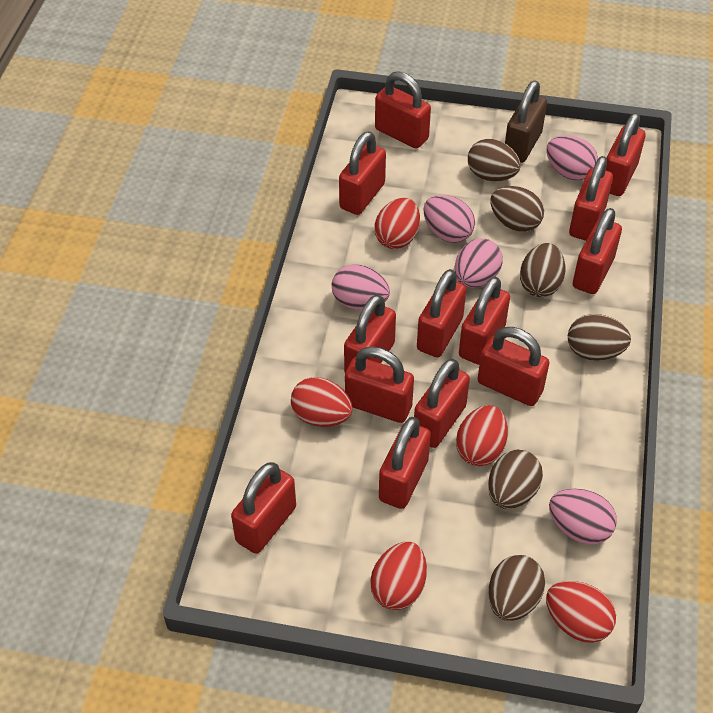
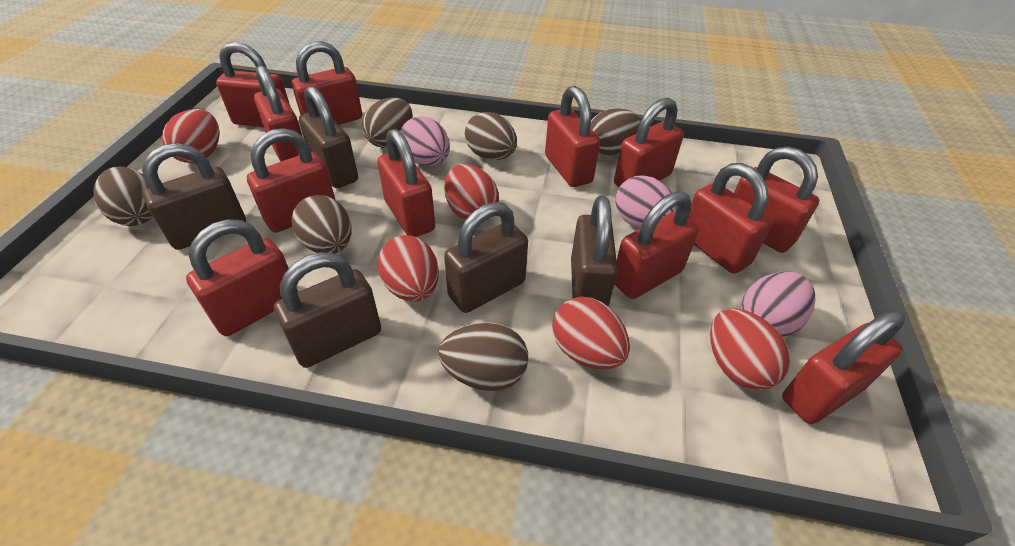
brown padlock: 1 -> 5
pink egg: 5 -> 3
red padlock: 13 -> 12

